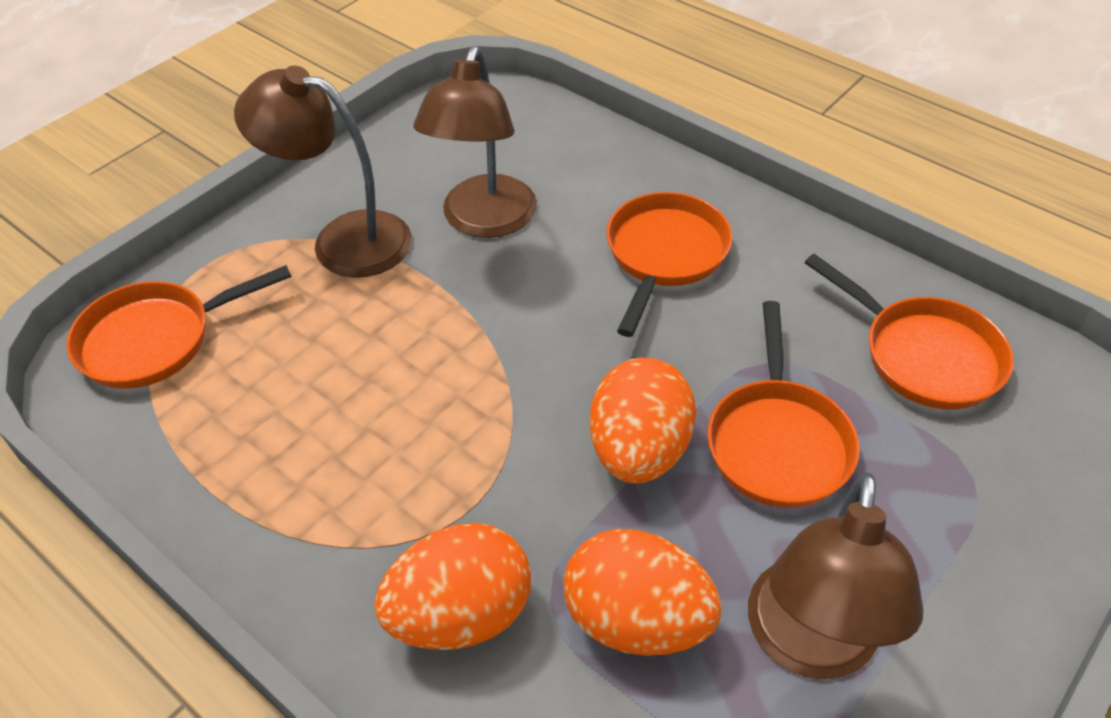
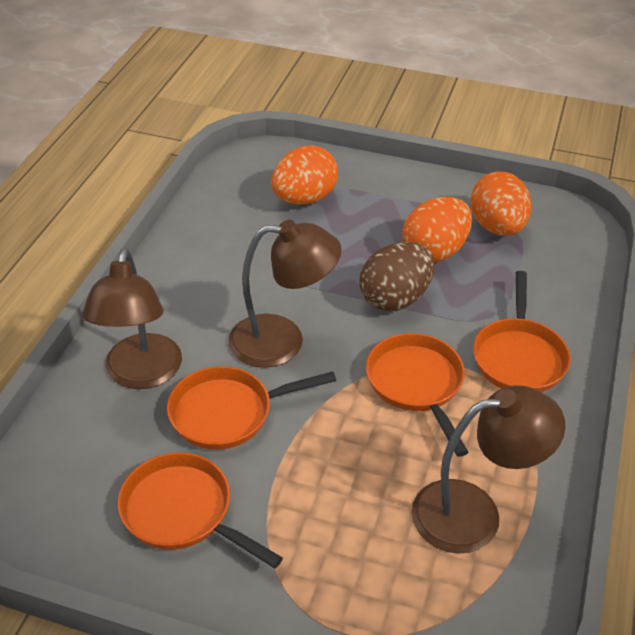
brown egg: 0 -> 1

